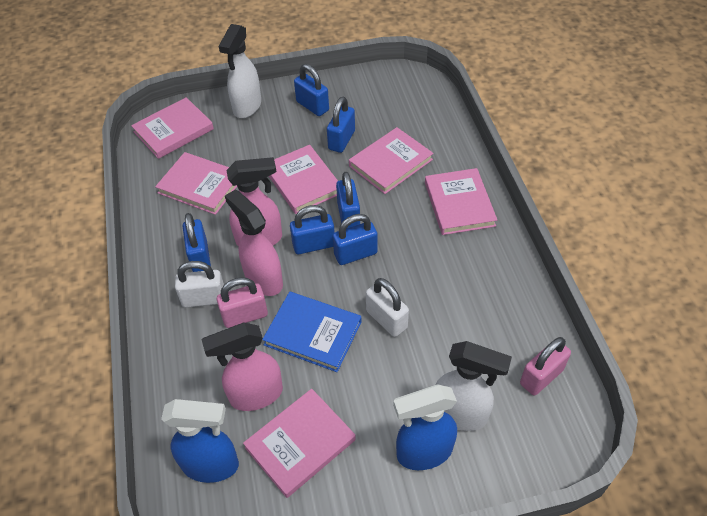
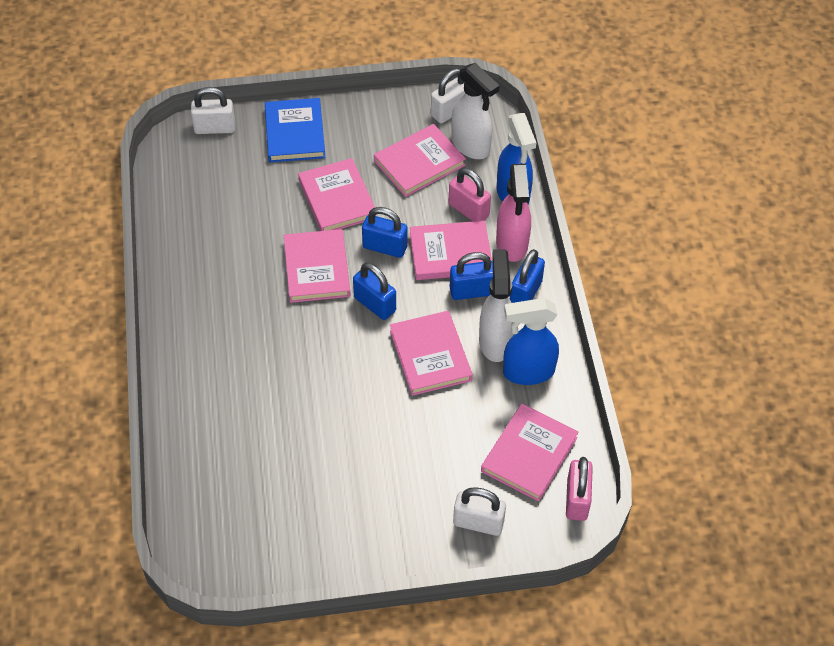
blue padlock: 6 -> 4
pink spray bottle: 3 -> 1
white padlock: 2 -> 3

